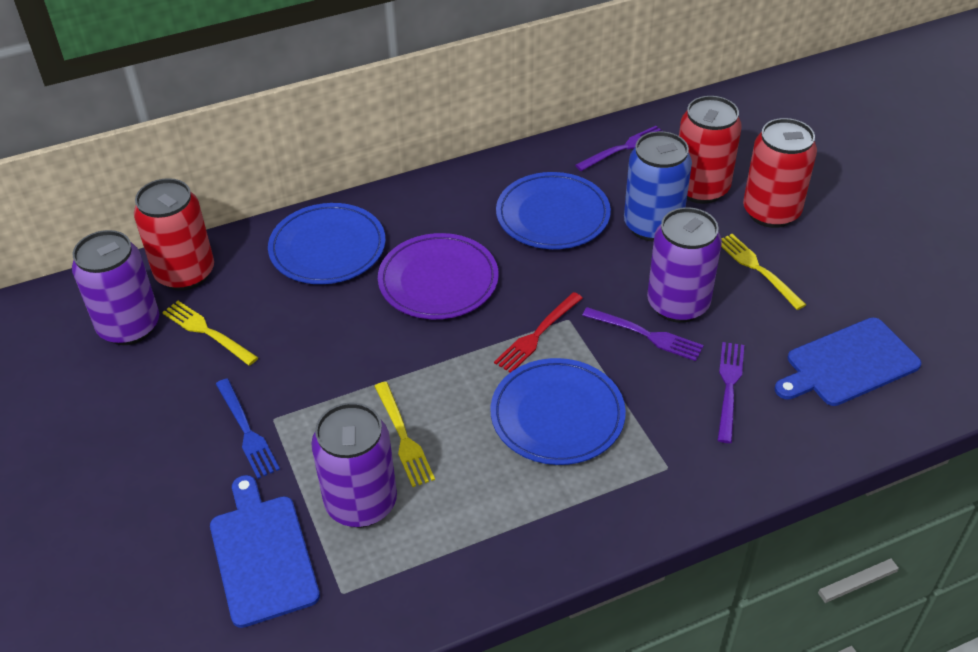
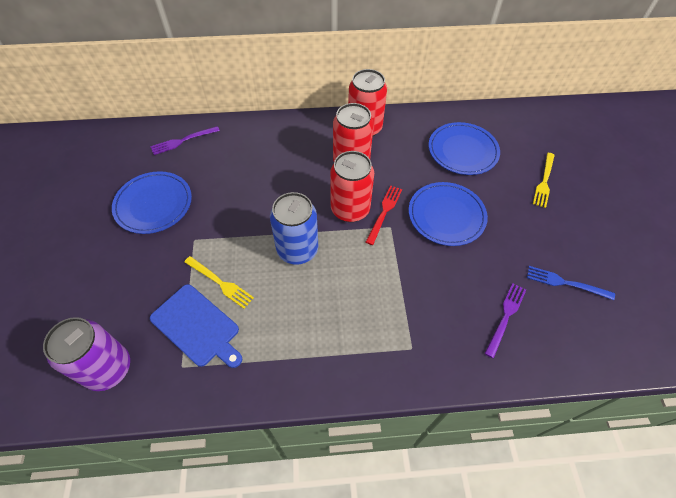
blue cutting board: 2 -> 1
purple can: 3 -> 1
purple fork: 3 -> 2
purple plate: 1 -> 0
yellow fork: 3 -> 2

